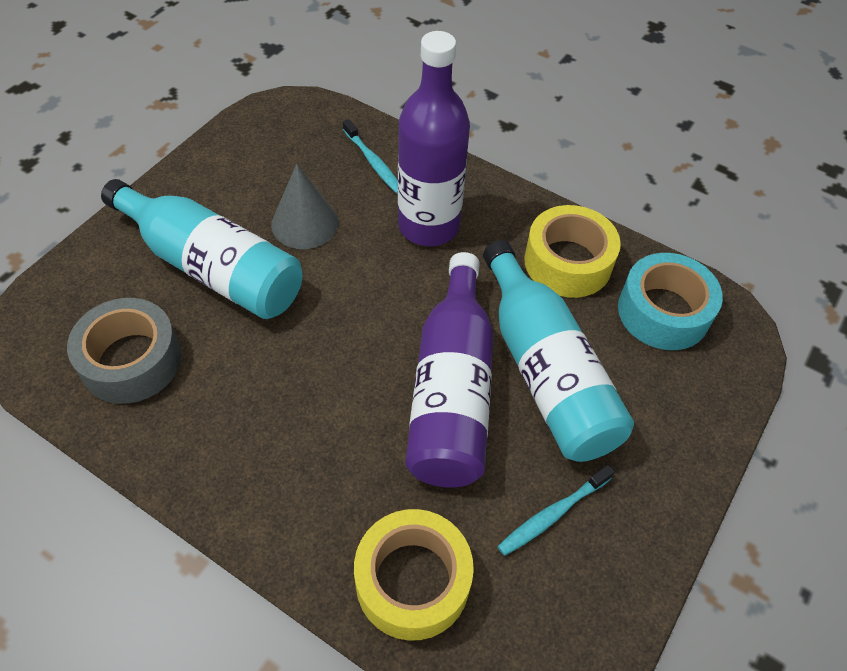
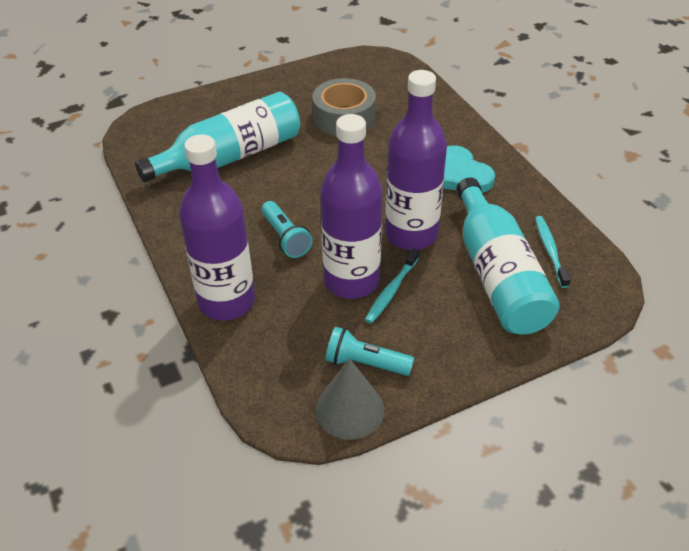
purple bottle: 2 -> 3
turquoise flashlight: 0 -> 2
turquoise heart: 0 -> 1
turquoise tape: 1 -> 0
yellow tape: 2 -> 0

